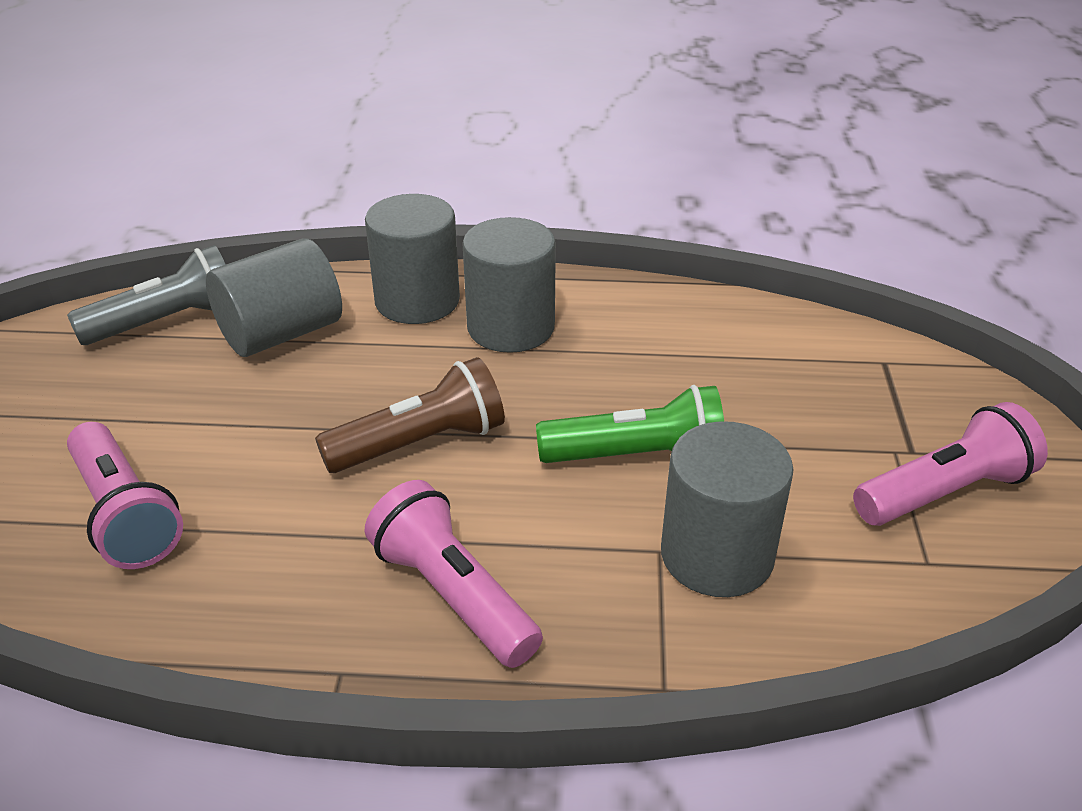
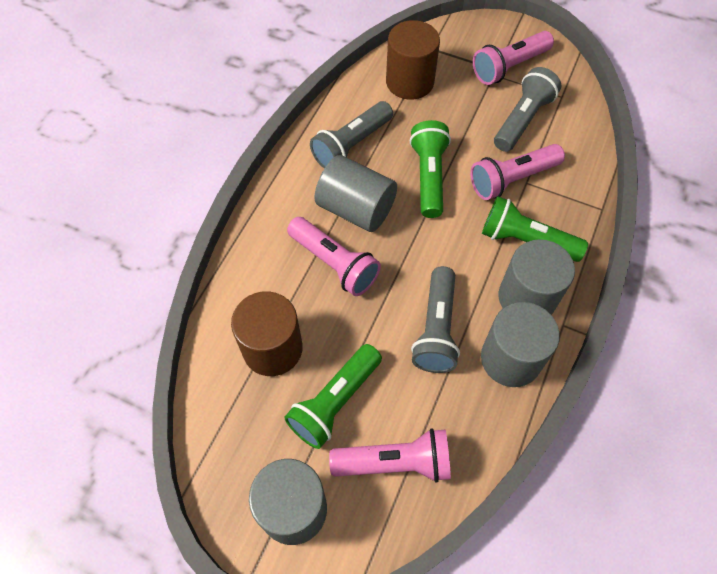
brown cylinder: 0 -> 2
brown flashlight: 1 -> 0
green flashlight: 1 -> 3
grey flashlight: 1 -> 3
pink flashlight: 3 -> 4

